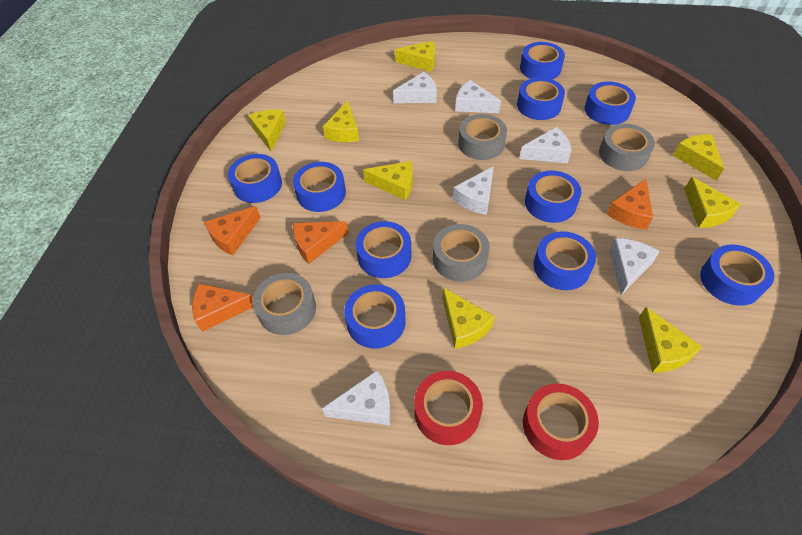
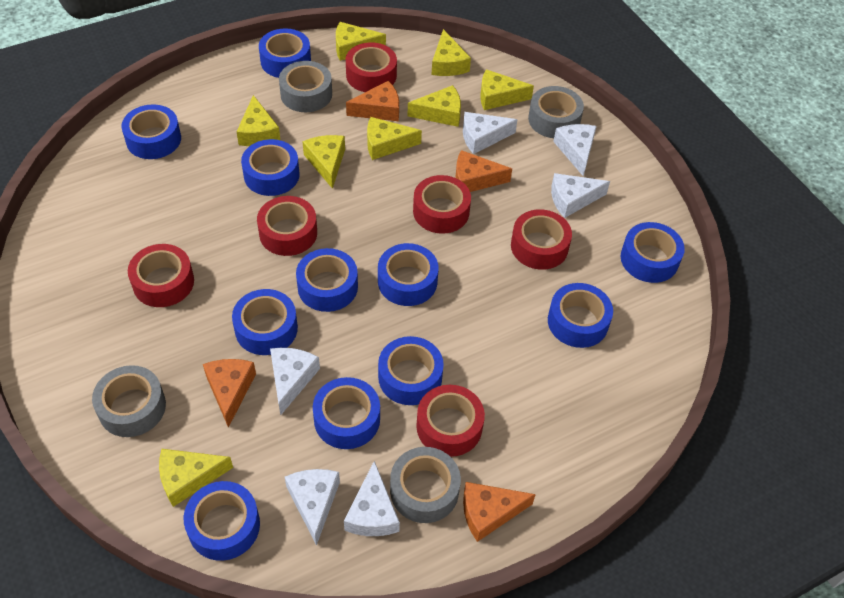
blue tape: 10 -> 11
red tape: 2 -> 6

